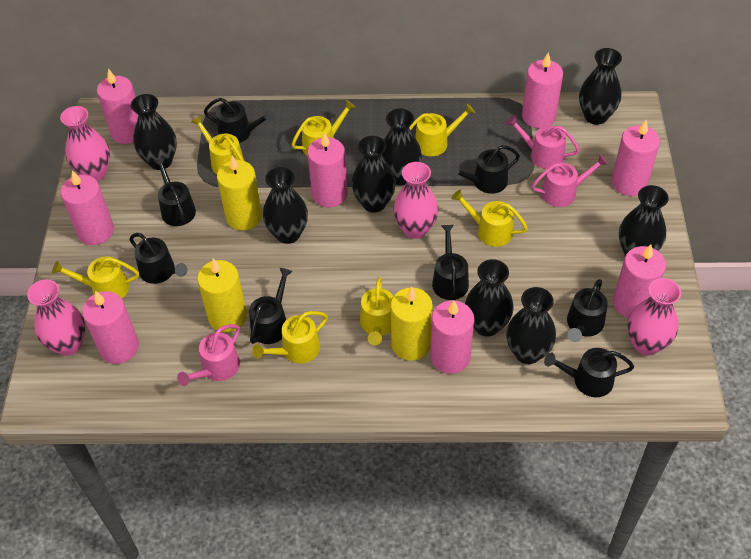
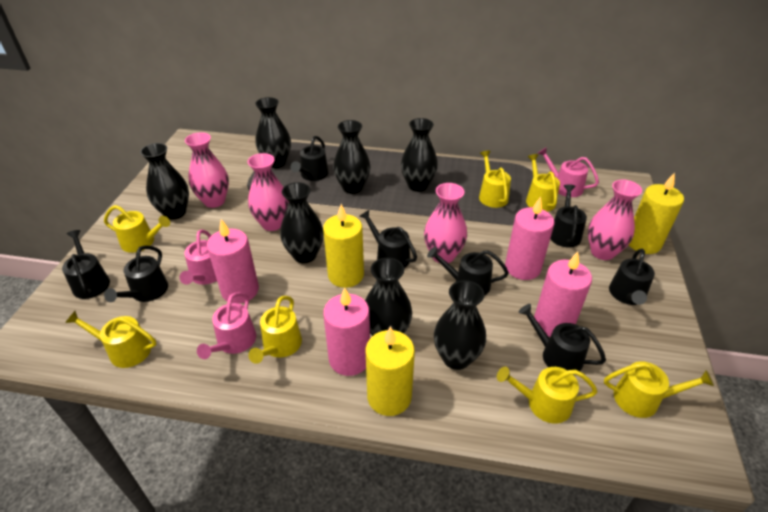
black vase: 8 -> 7
pink candle: 8 -> 4

